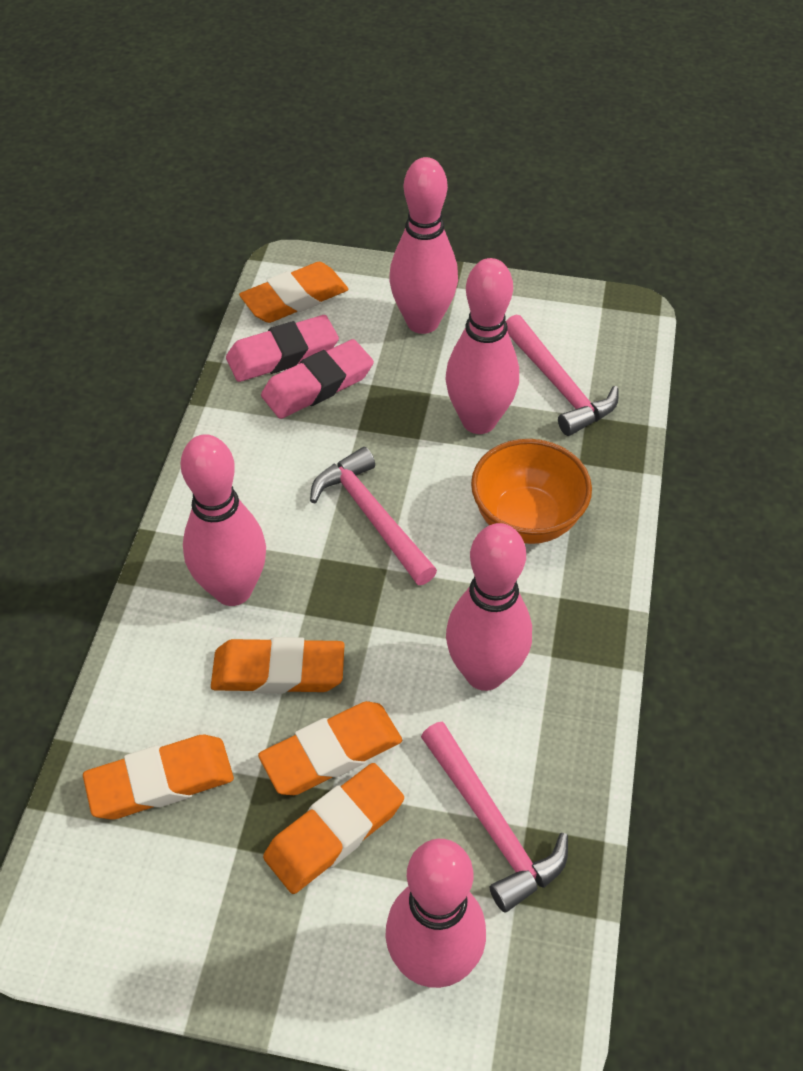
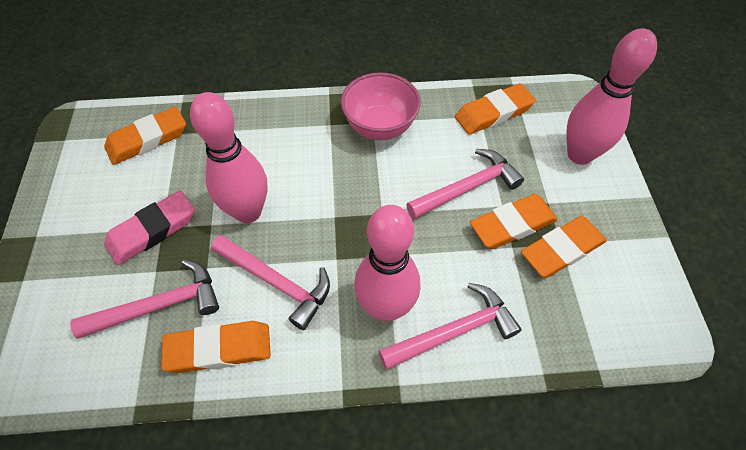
orange bowl: 1 -> 0
pink bowl: 0 -> 1
pink bowling pin: 5 -> 3
pink eraser: 2 -> 1
pink hammer: 3 -> 4

